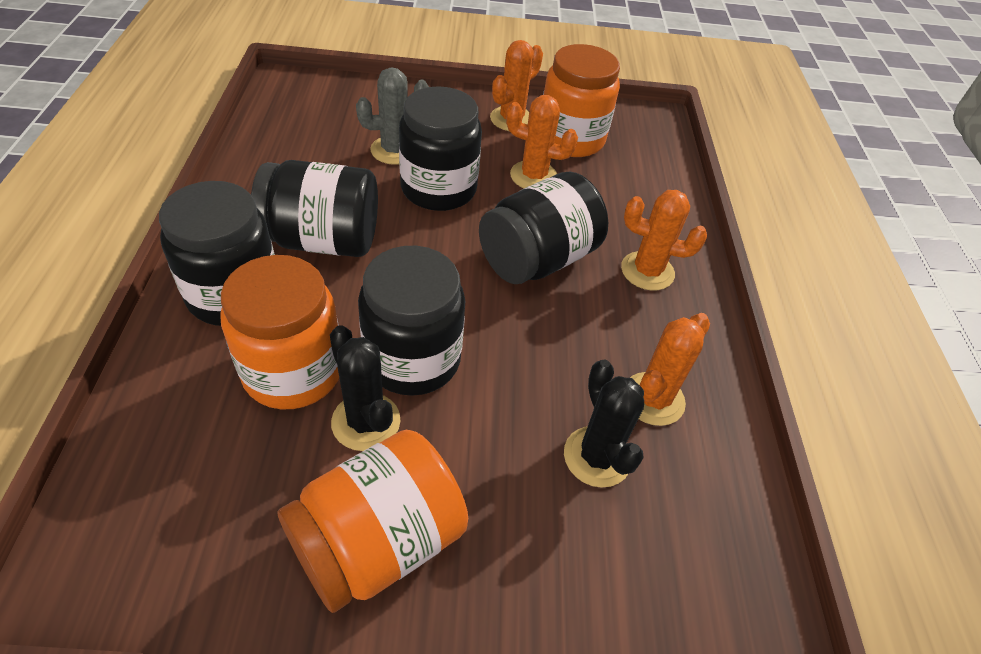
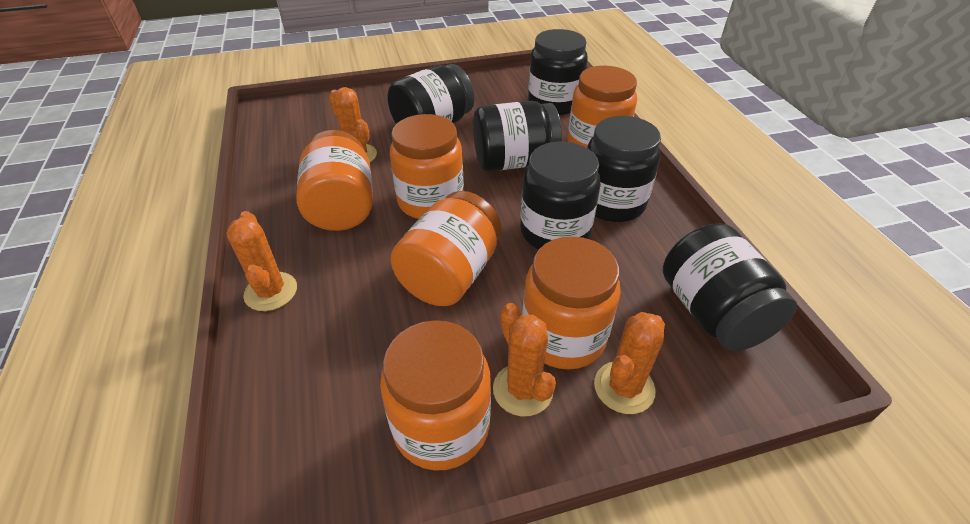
black cactus: 2 -> 0
black jar: 5 -> 6
grey cactus: 1 -> 0
orange jar: 3 -> 6

